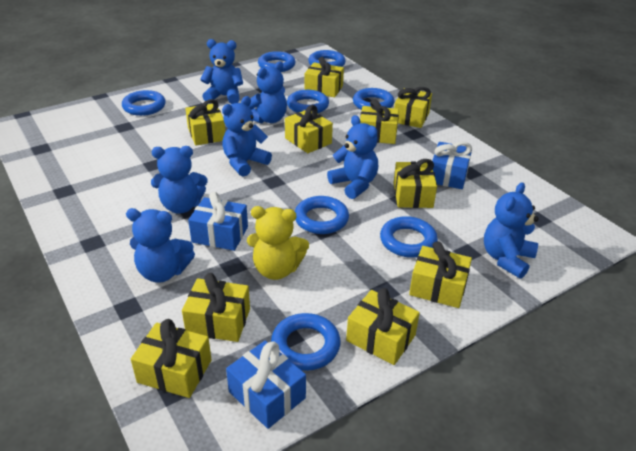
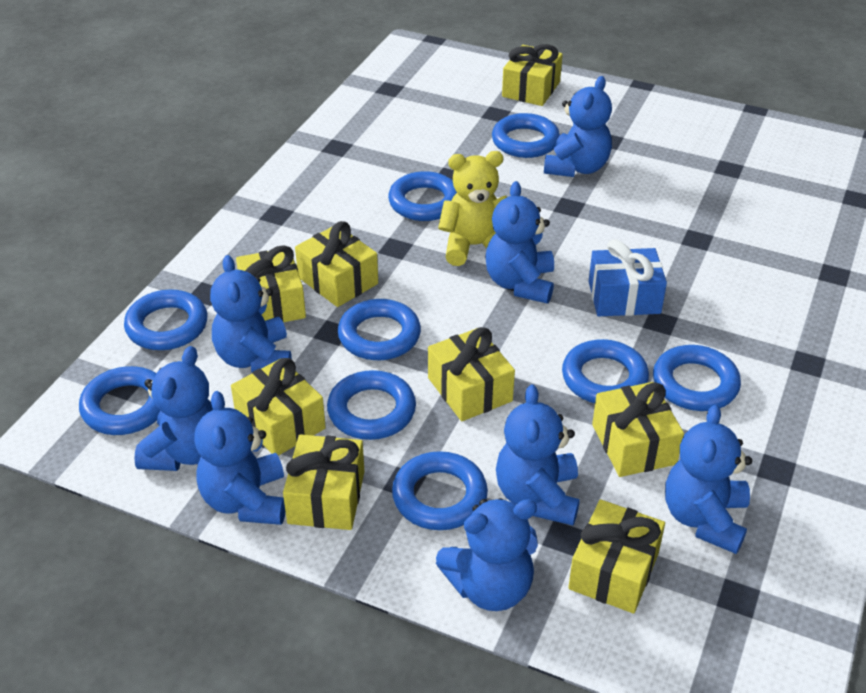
blue gift: 3 -> 1
blue ring: 8 -> 9
blue teddy bear: 7 -> 8
yellow gift: 10 -> 8

